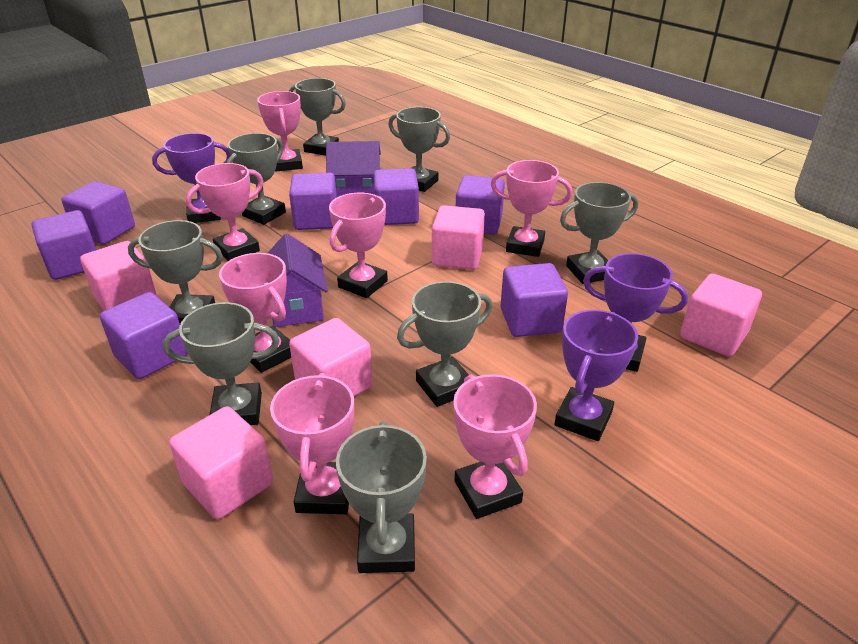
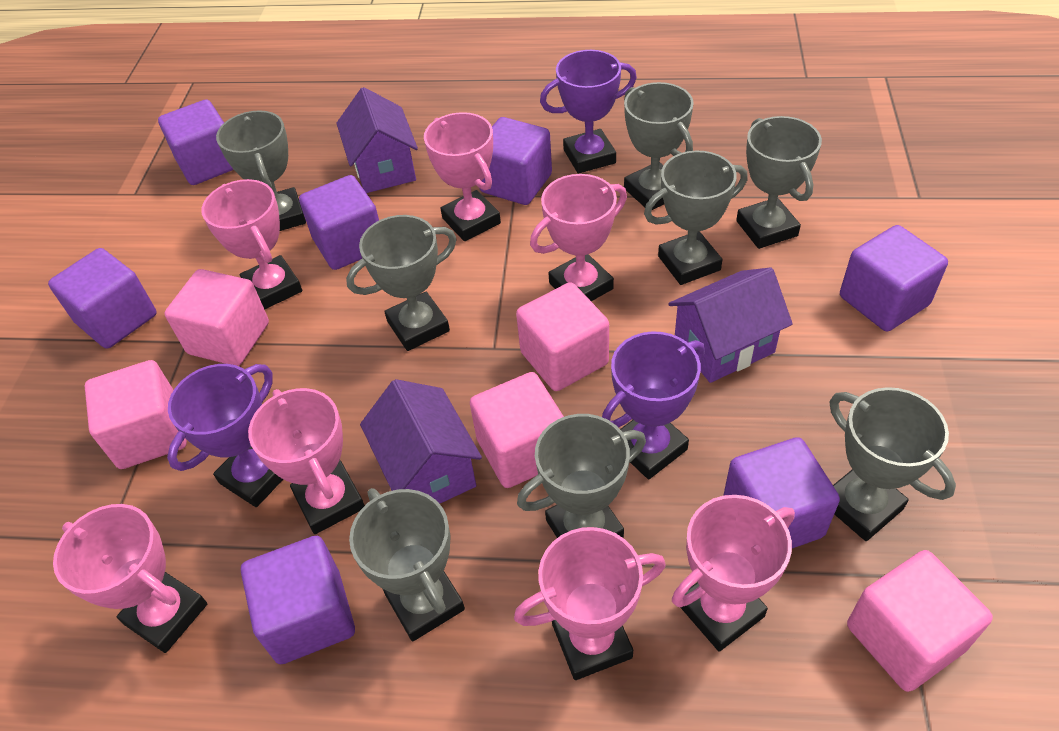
purple house: 2 -> 3

